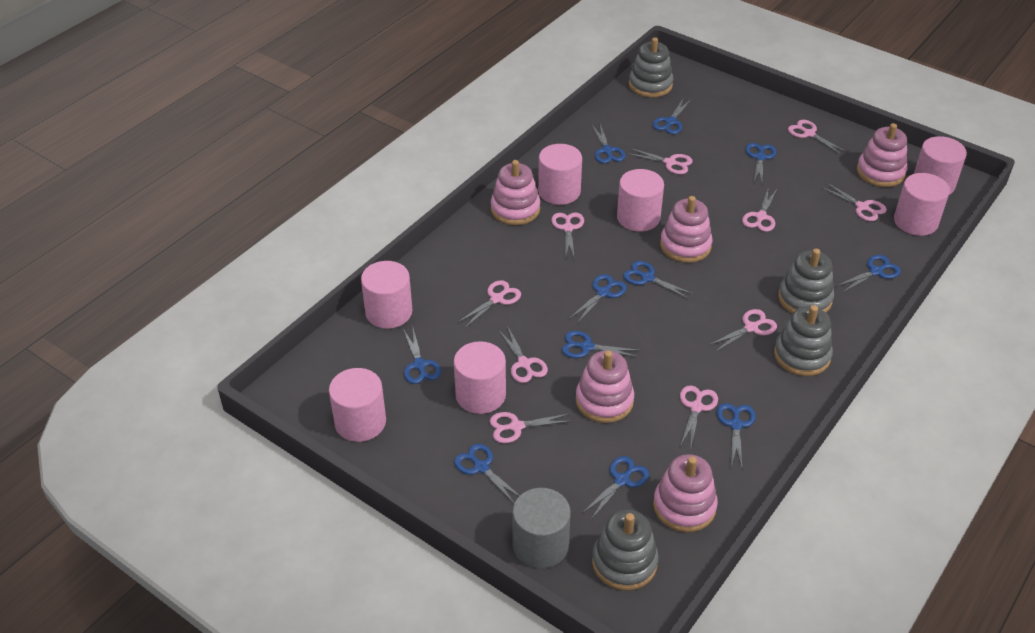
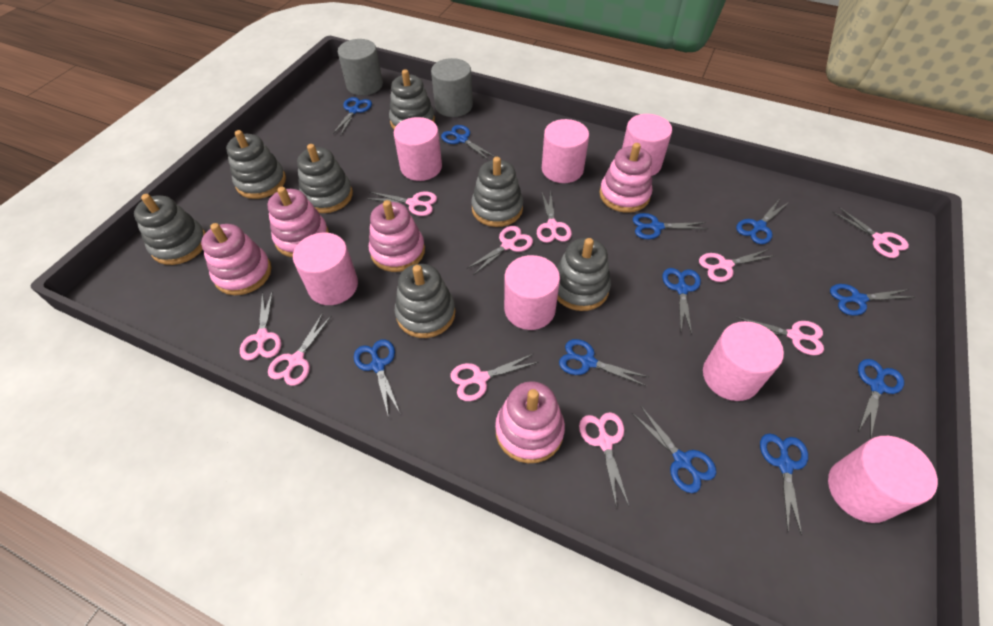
grey cylinder: 1 -> 2
grey stacking toy: 4 -> 7

